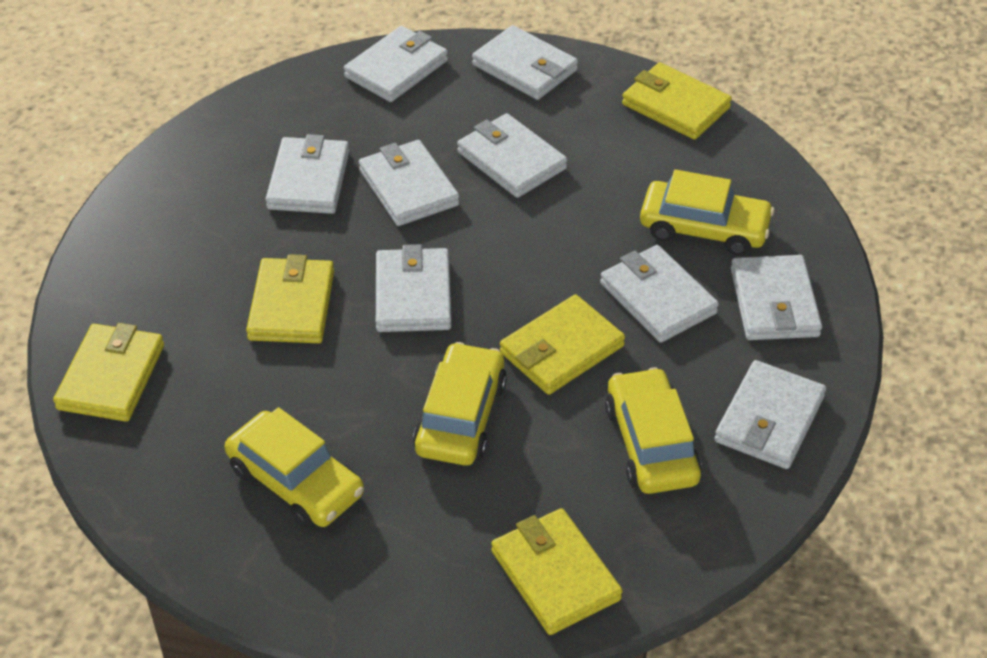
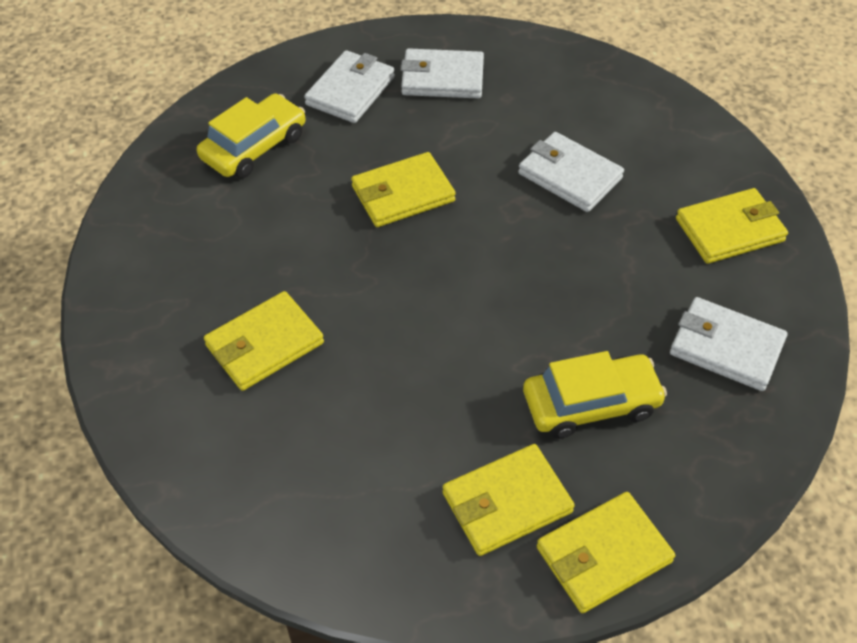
white wallet: 9 -> 4
yellow car: 4 -> 2

